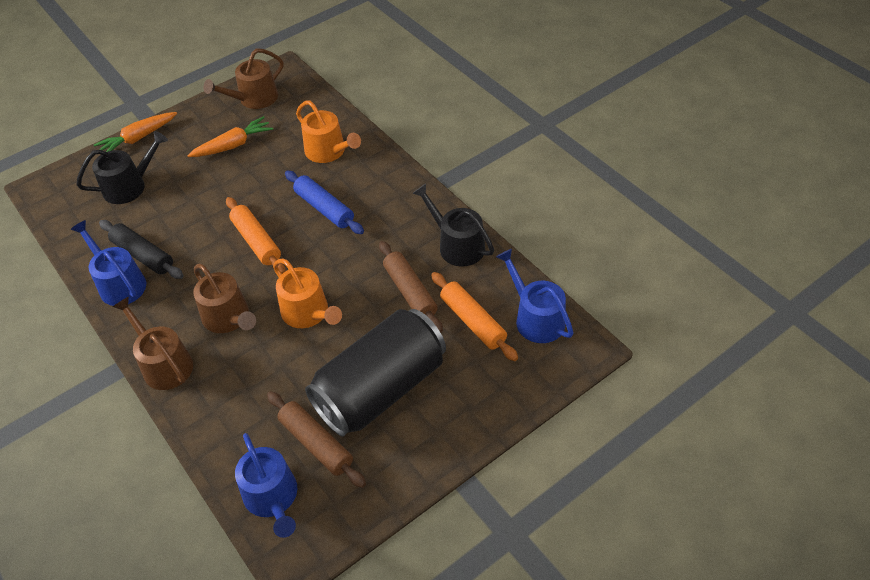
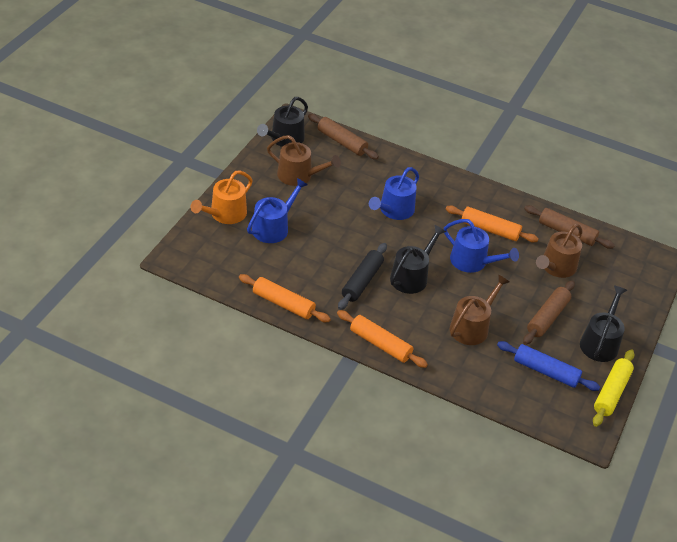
black can: 1 -> 0
black watering can: 2 -> 3
brown rolling pin: 2 -> 3
orange carrot: 2 -> 0
orange rolling pin: 2 -> 3
orange watering can: 2 -> 1
yellow rolling pin: 0 -> 1

